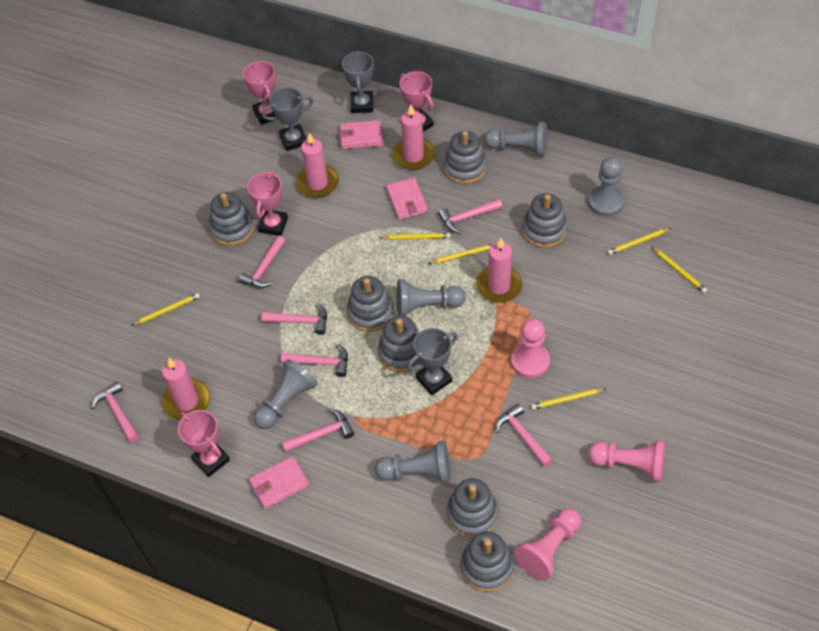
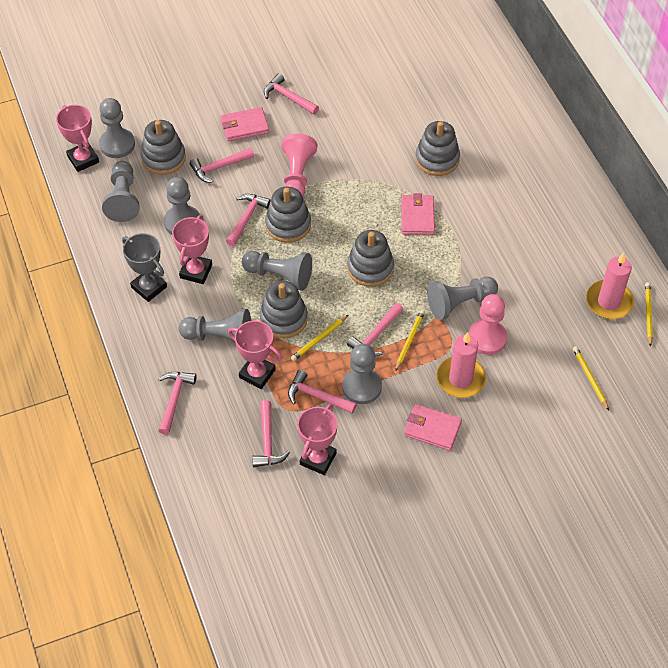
grey pawn: 5 -> 7
grey stacking toy: 7 -> 5
grey trophy: 3 -> 1
pink candle: 4 -> 2
pink pawn: 3 -> 2
yellow pencil: 6 -> 4

